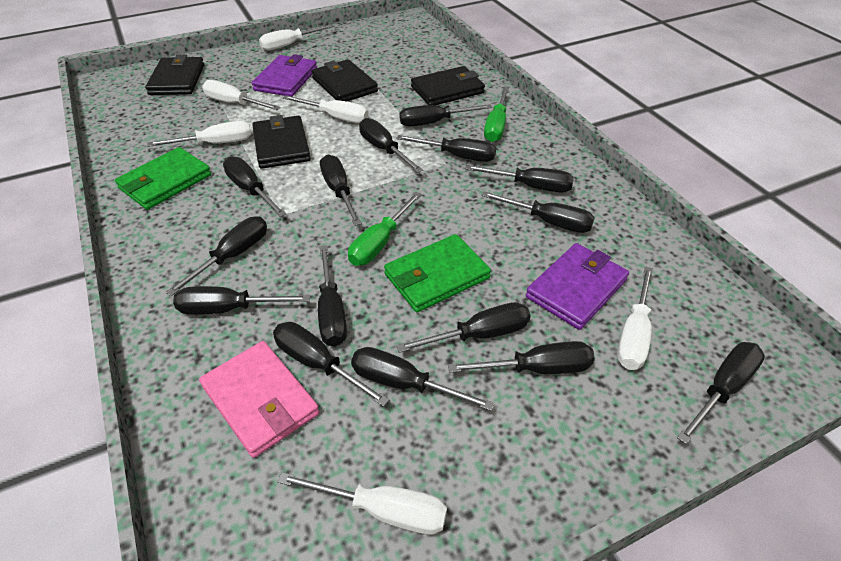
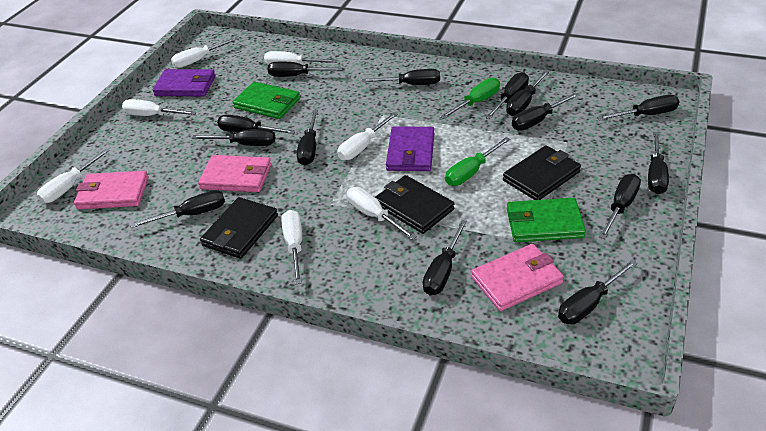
black screwdriver: 15 -> 14
black wallet: 4 -> 3
pink wallet: 1 -> 3
white screwdriver: 6 -> 7

